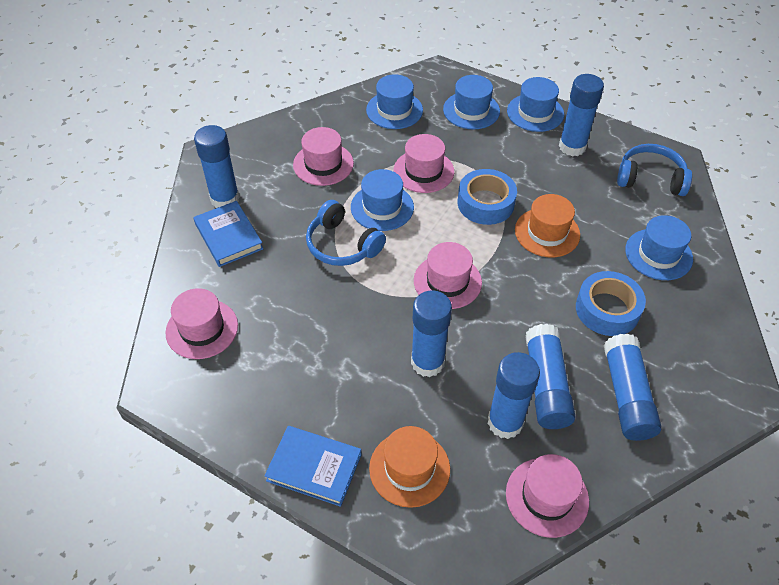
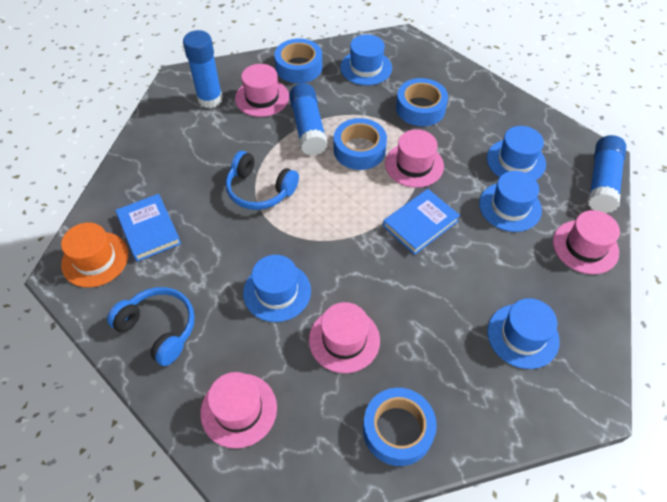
blue glue stick: 6 -> 3
blue tape: 2 -> 4
orange hat: 2 -> 1

